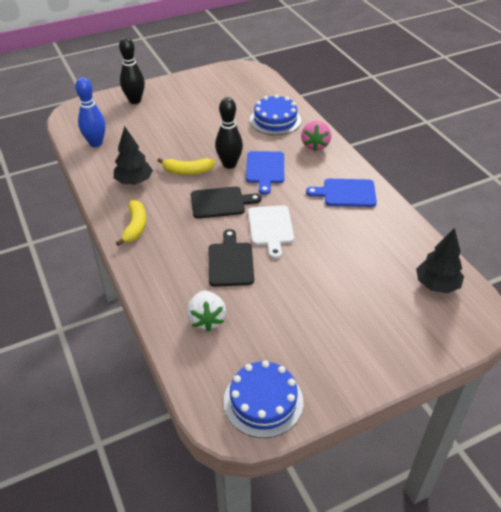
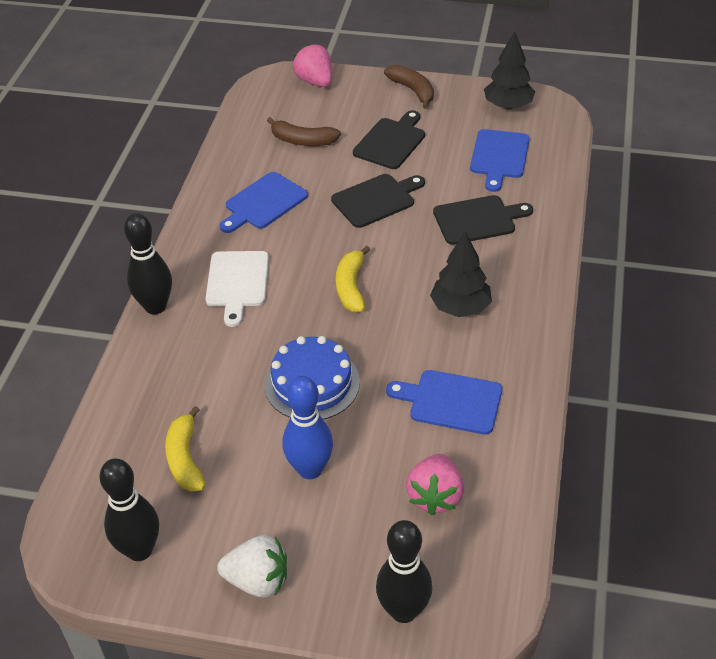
black bowling pin: 2 -> 3
black cutting board: 2 -> 3
blue cake: 2 -> 1
blue cutting board: 2 -> 3
brown banana: 0 -> 2
pink strawberry: 1 -> 2

